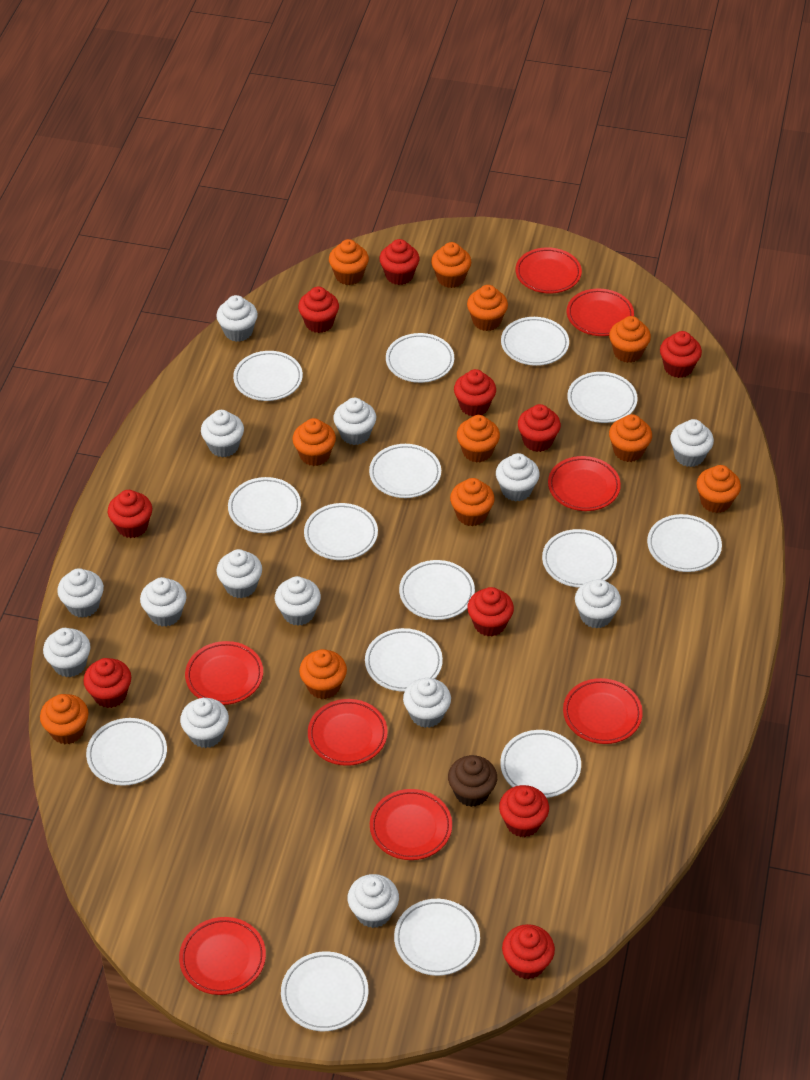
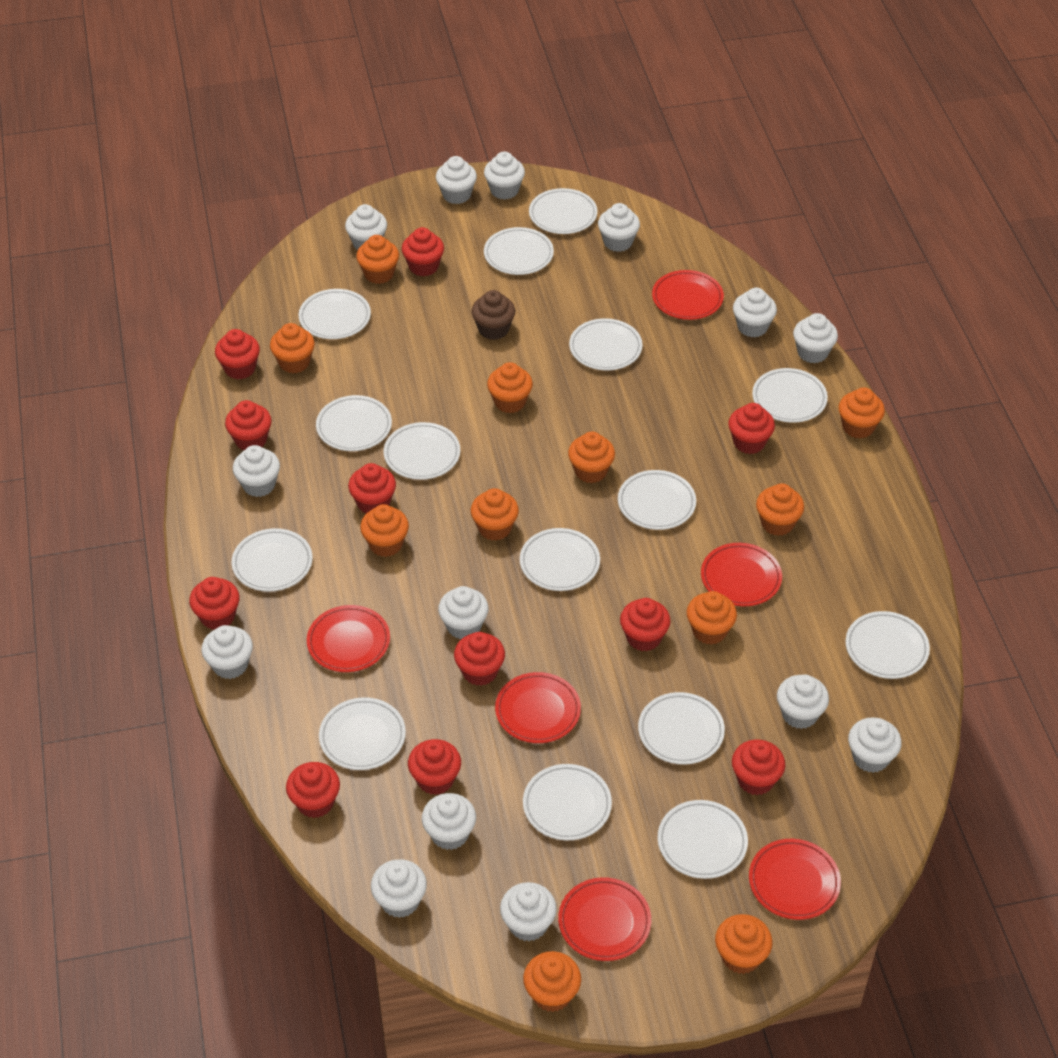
red cupcake: 10 -> 11
red plate: 8 -> 6

